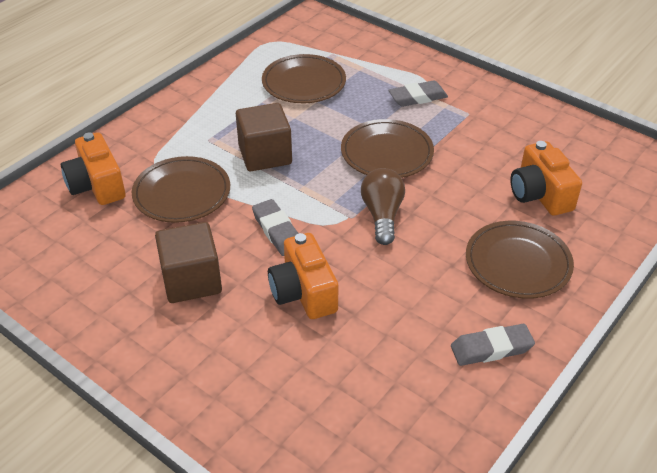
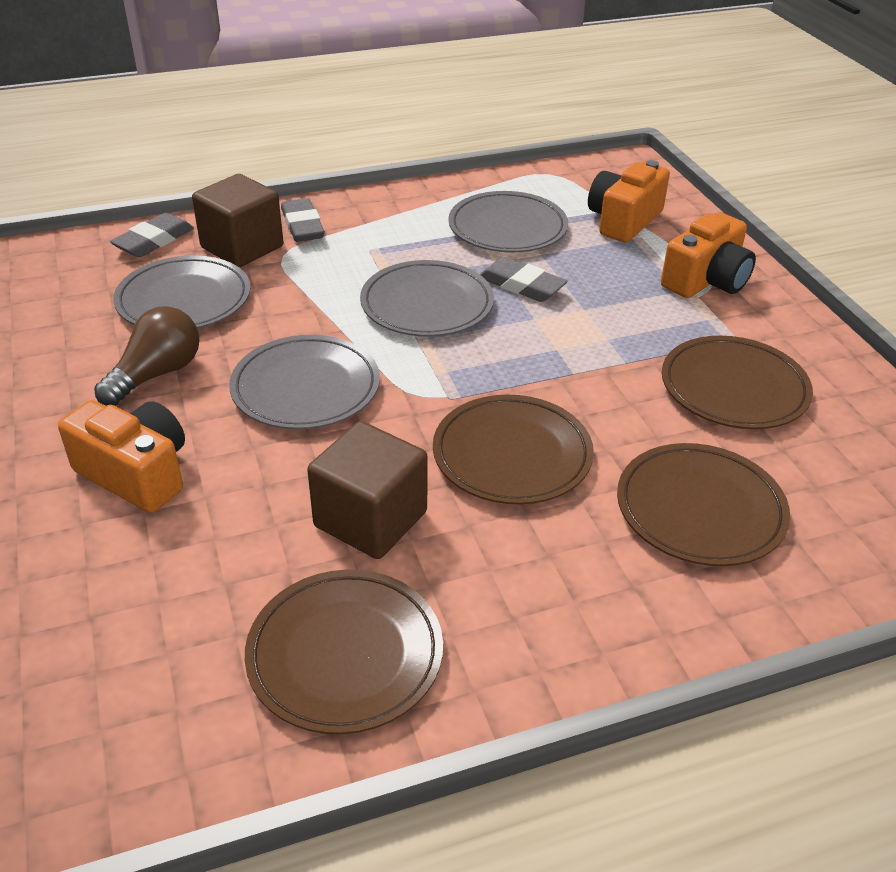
grey plate: 0 -> 4

